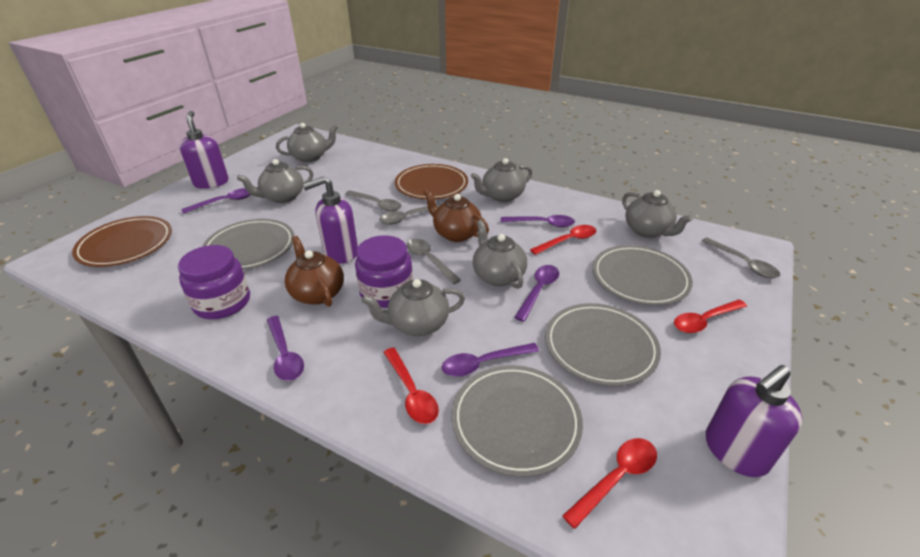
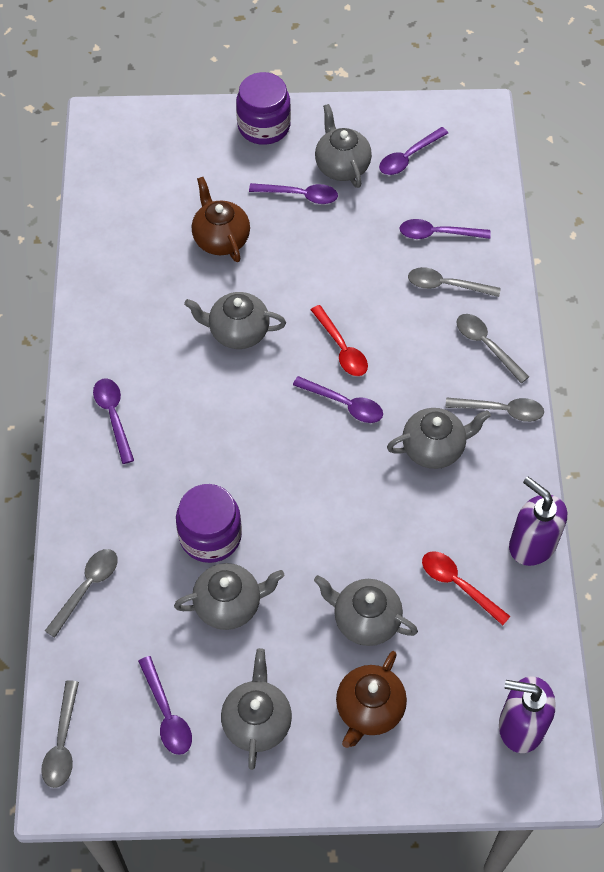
brown plate: 2 -> 0
grey plate: 4 -> 0
grey spoon: 4 -> 5
purple soap dispenser: 3 -> 2
purple spoon: 5 -> 6
red spoon: 4 -> 2

